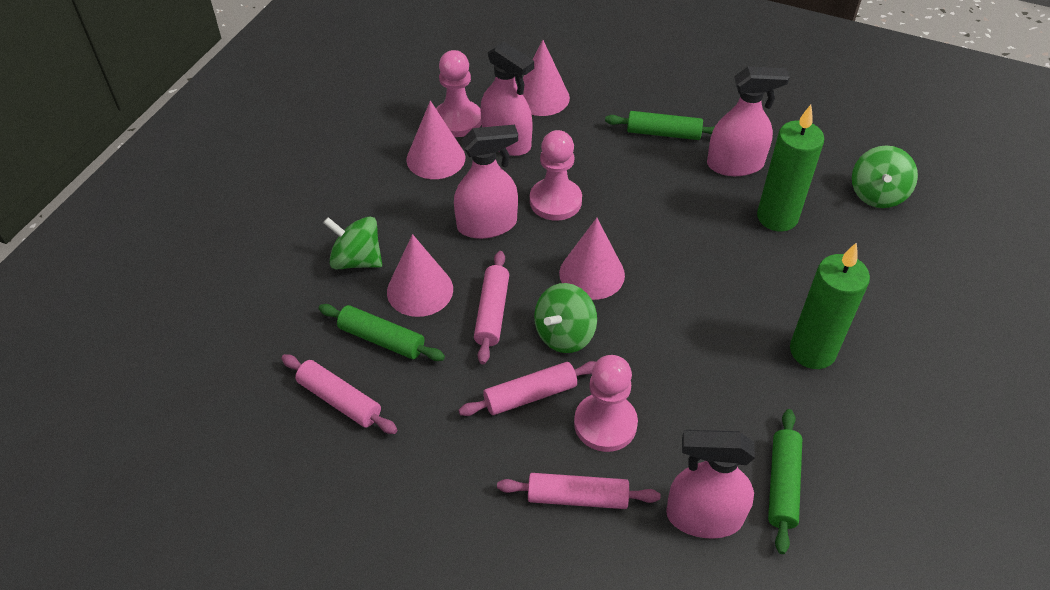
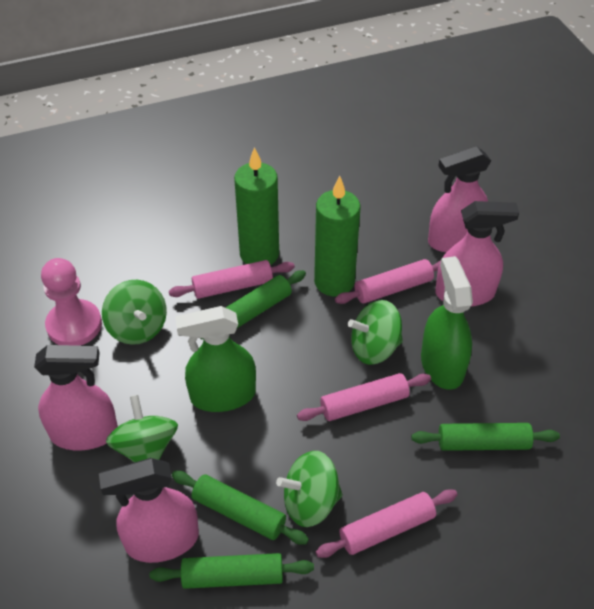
green rolling pin: 3 -> 4
green spinning top: 3 -> 4
green spray bottle: 0 -> 2
pink cone: 4 -> 0
pink pawn: 3 -> 1

